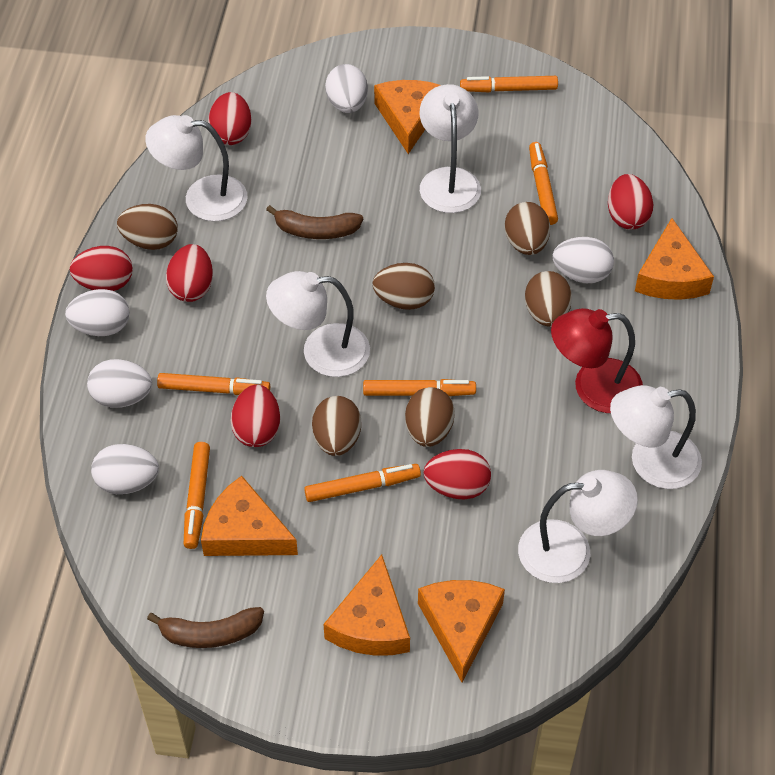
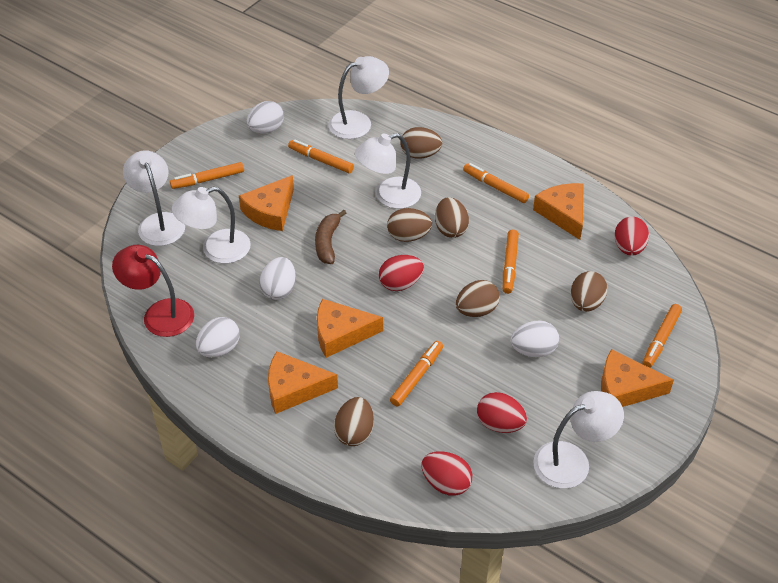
brown banana: 2 -> 1
red egg: 6 -> 4
white egg: 5 -> 4

